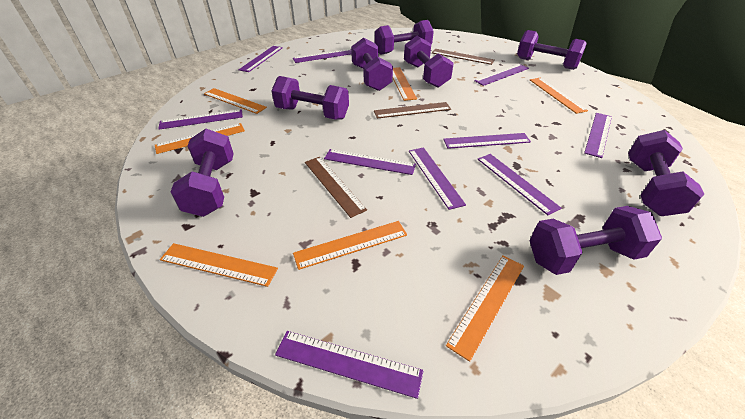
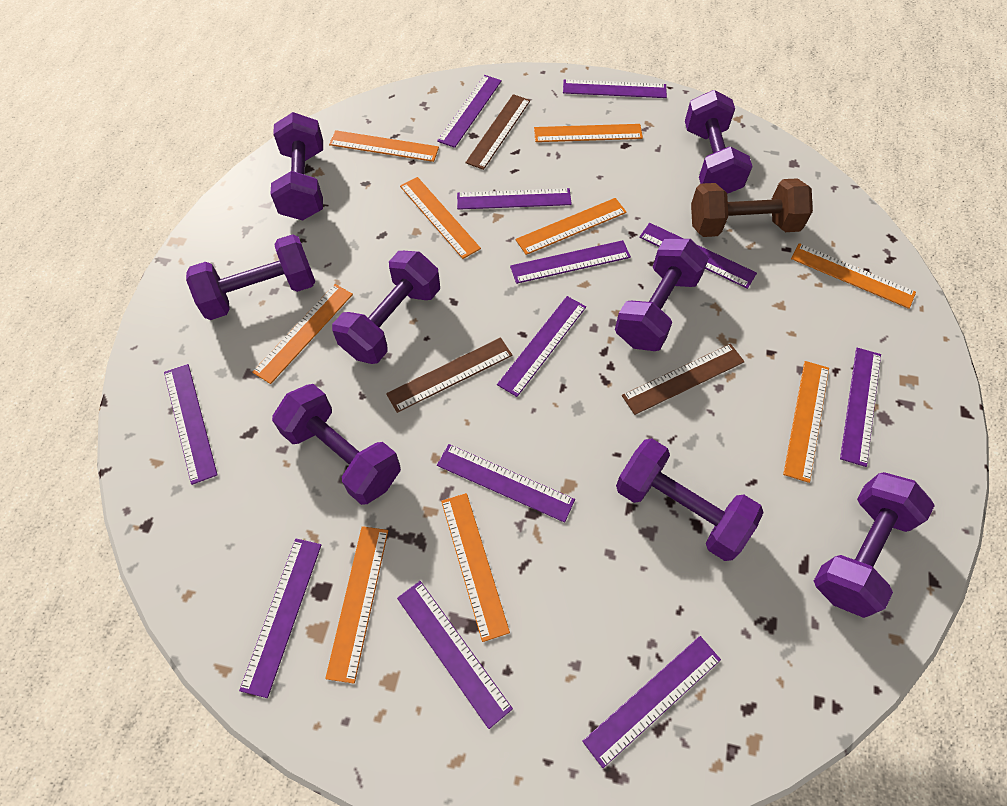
brown dumbbell: 0 -> 1
orange ruler: 7 -> 9
purple ruler: 10 -> 12

